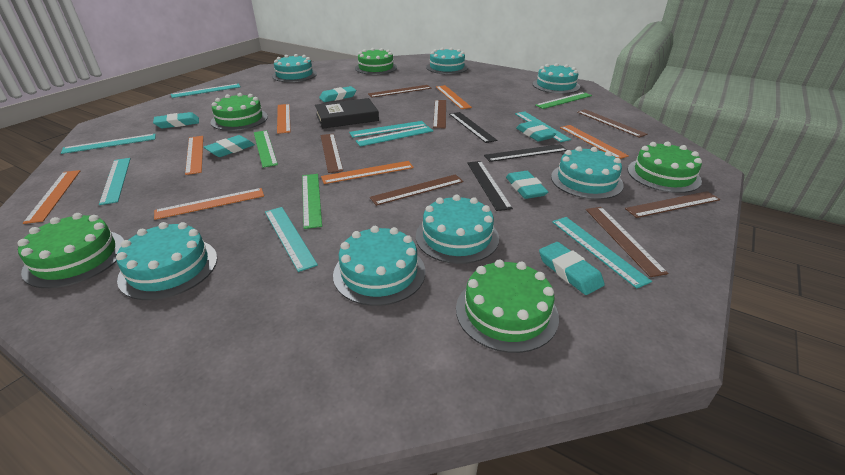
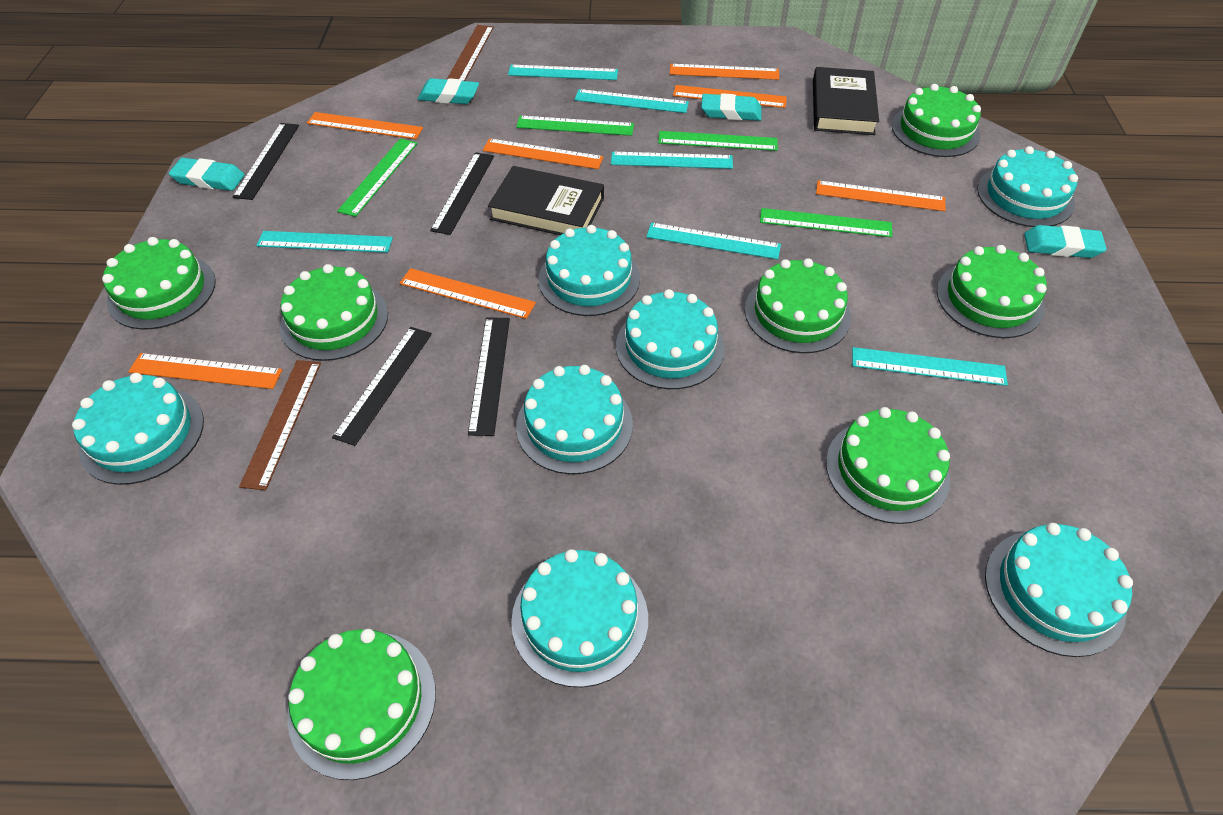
black book: 1 -> 2
black ruler: 3 -> 4
brown ruler: 7 -> 2
green cake: 5 -> 7
green ruler: 3 -> 4
turquoise eraser: 6 -> 4
turquoise ruler: 8 -> 6

